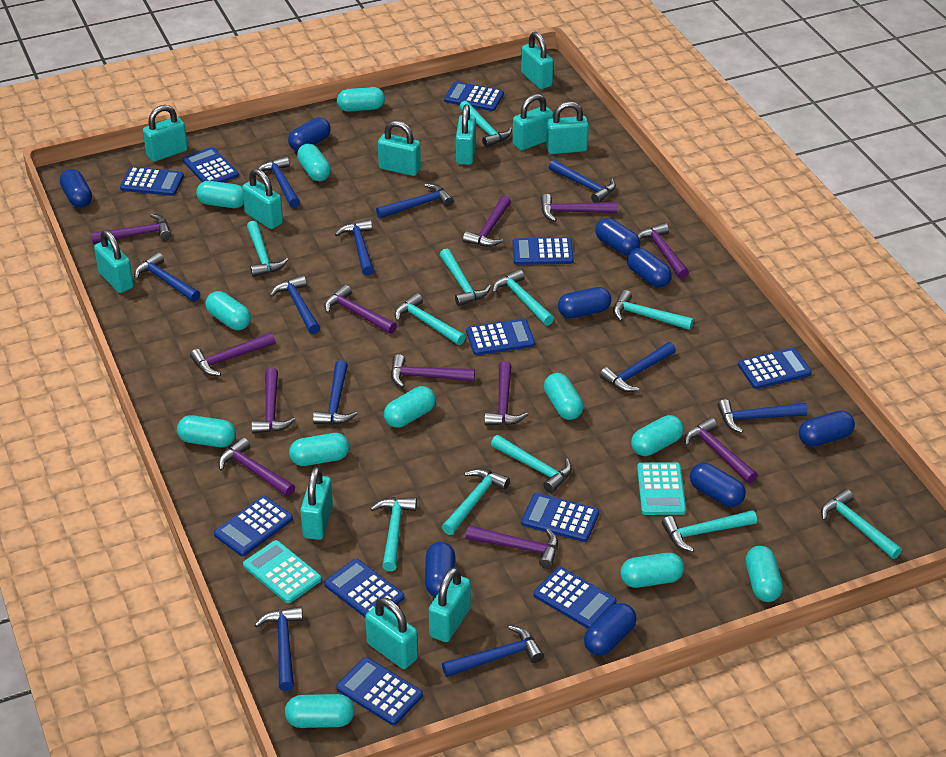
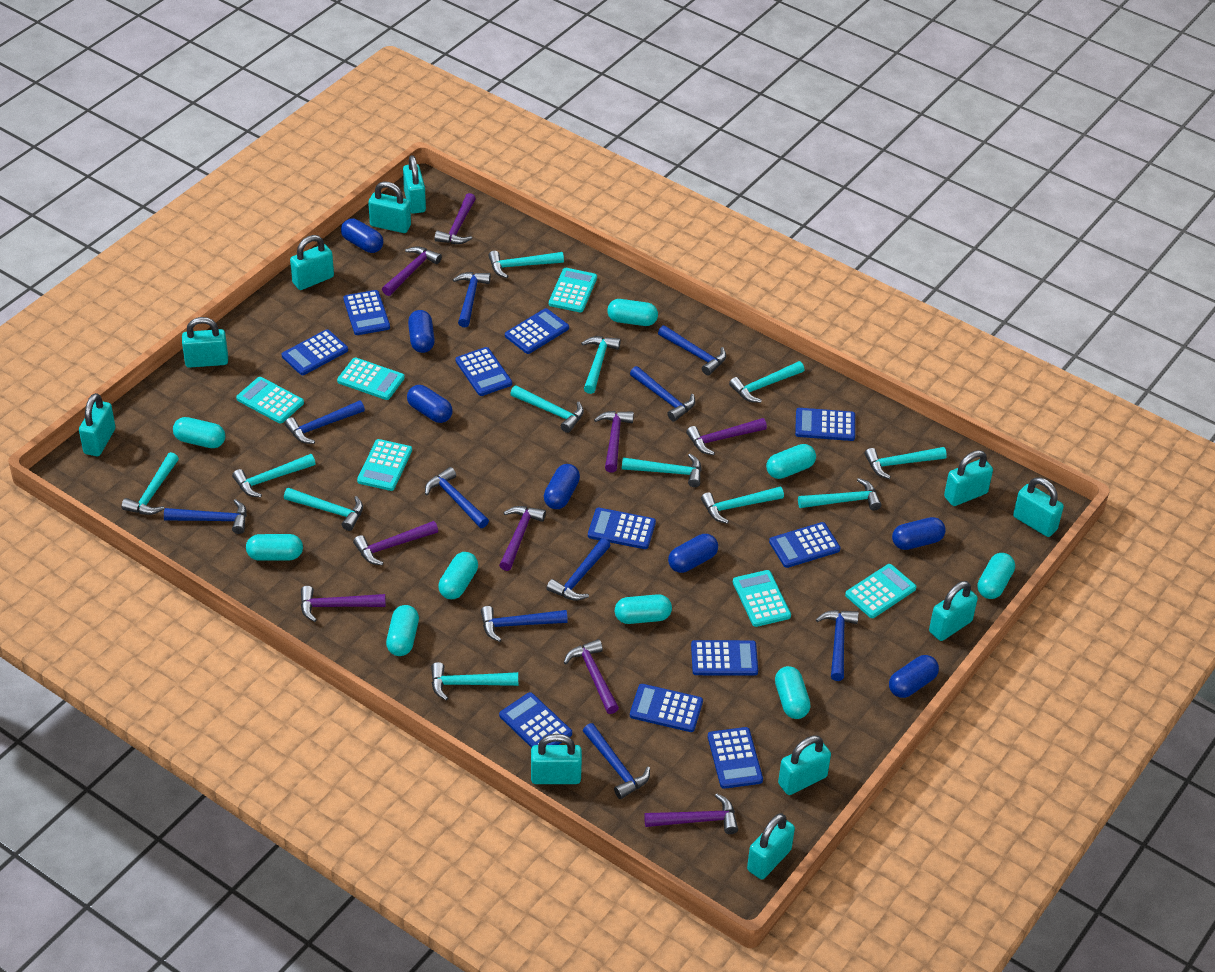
blue capsule: 9 -> 7
blue hammer: 11 -> 10
purple hammer: 12 -> 9
turquoise calculator: 2 -> 6
turquoise capsule: 12 -> 9
turquoise hammer: 11 -> 12

